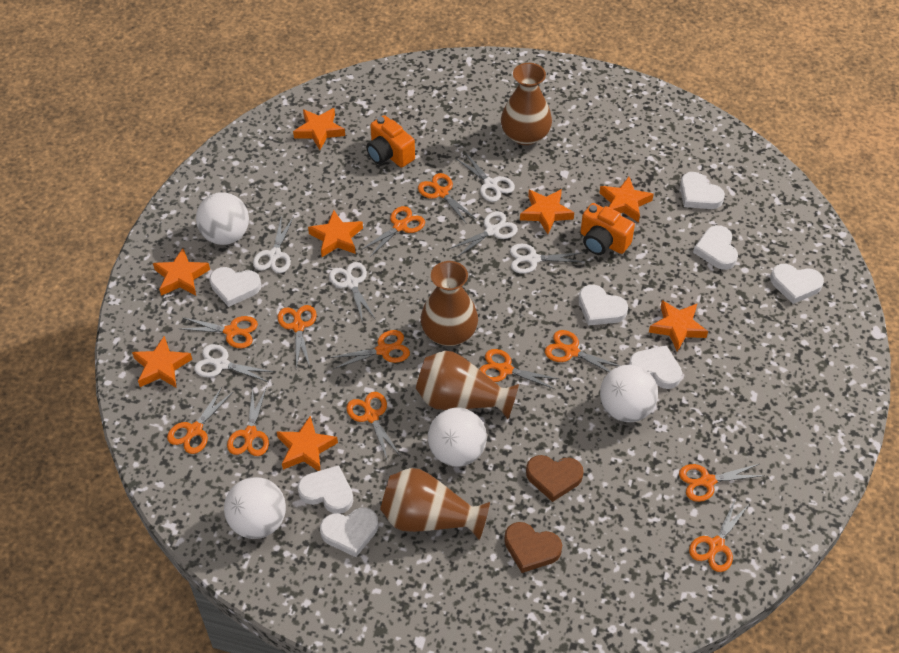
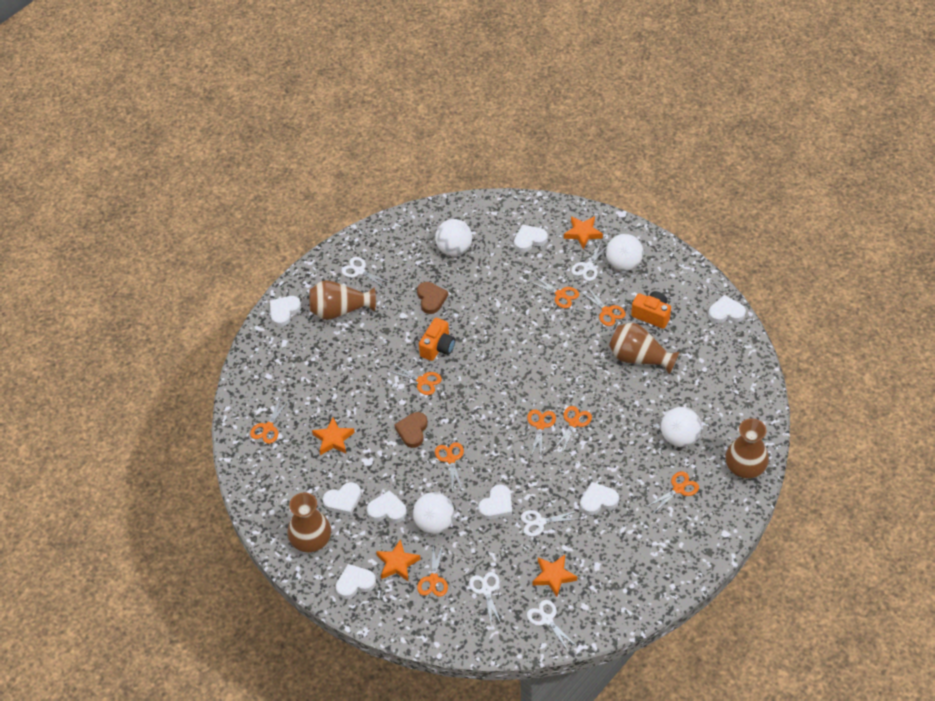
orange scissors: 12 -> 9
orange star: 8 -> 4
white scissors: 6 -> 5

